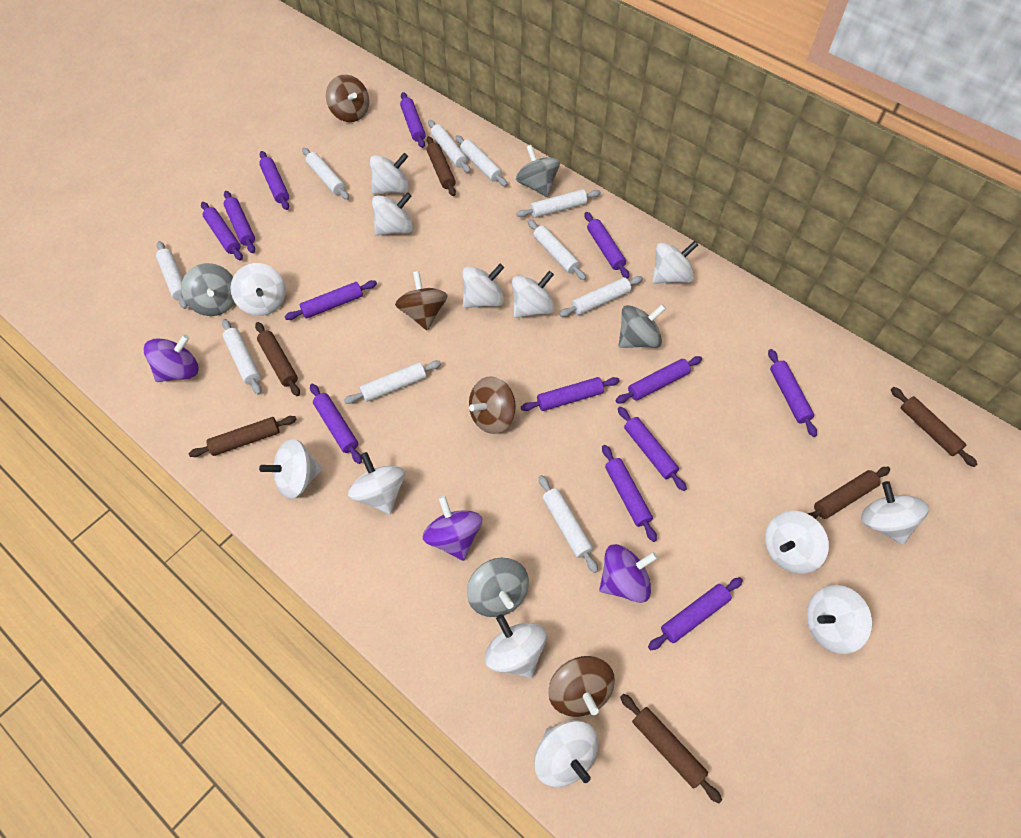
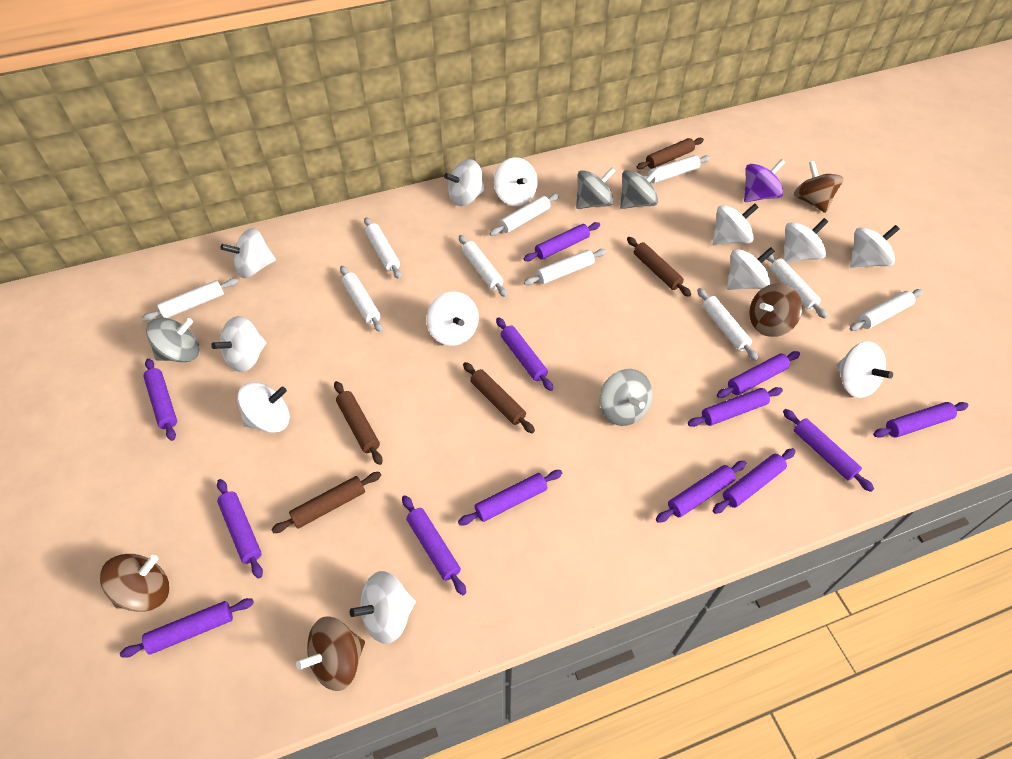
brown rolling pin: 6 -> 5
purple spinning top: 3 -> 1
white spinning top: 13 -> 12

